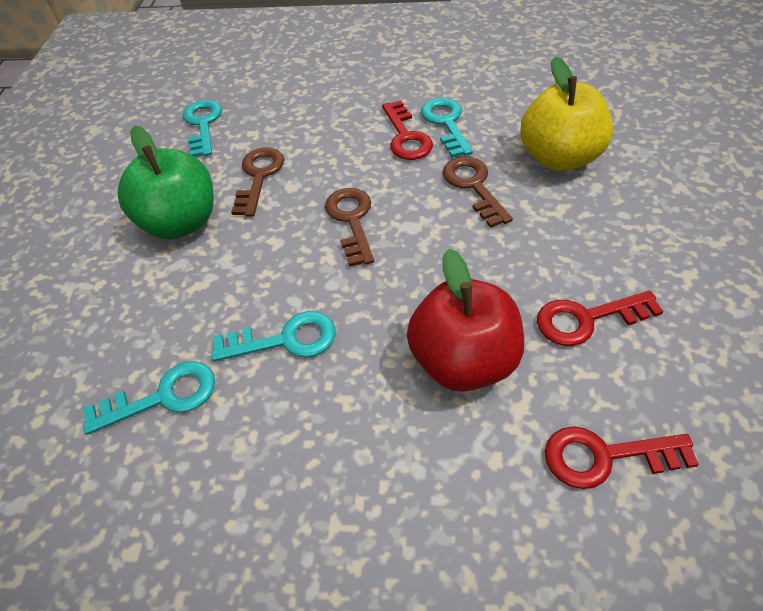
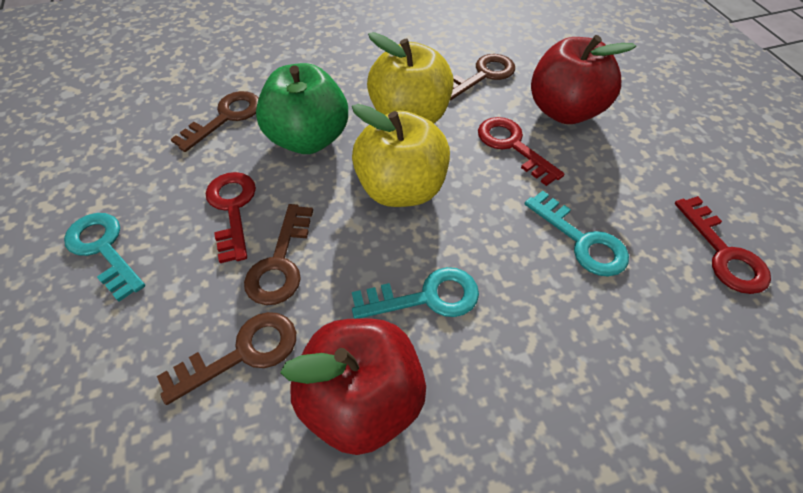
brown key: 3 -> 4
red apple: 1 -> 2
turquoise key: 4 -> 3
yellow apple: 1 -> 2

